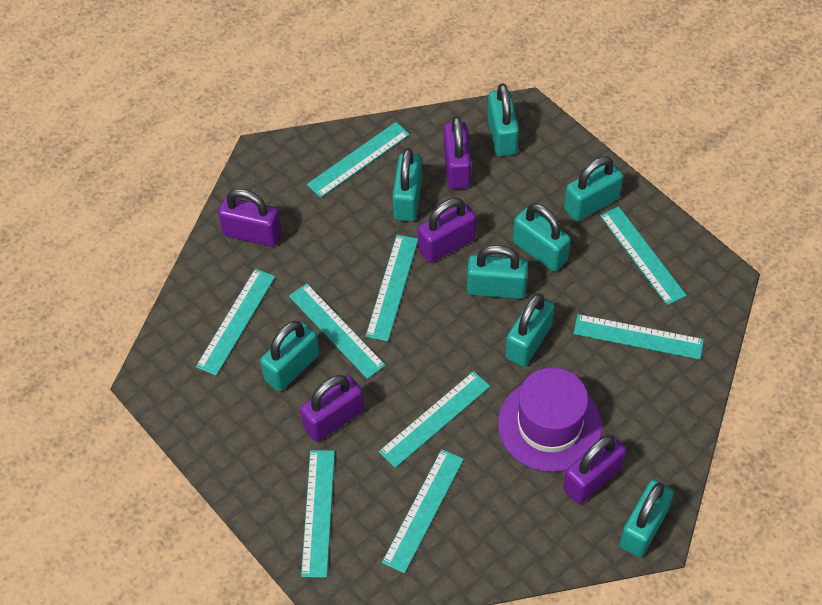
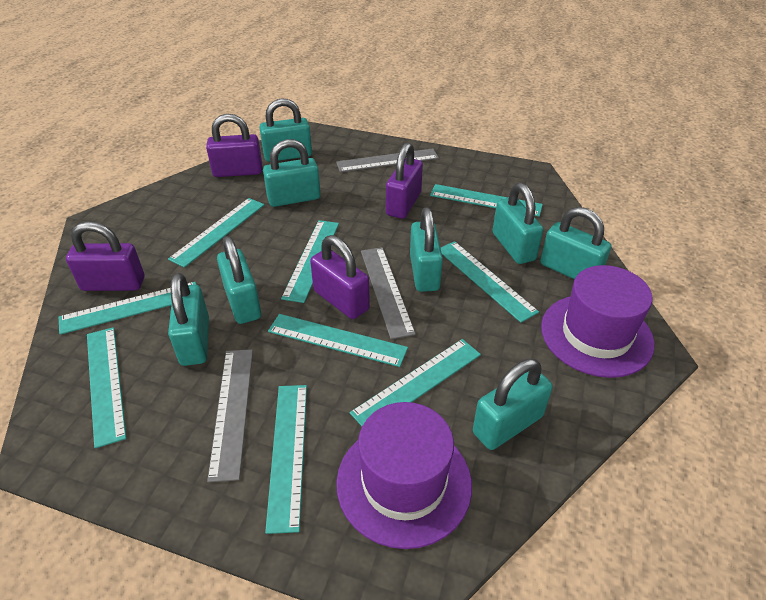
grey ruler: 0 -> 3
purple hat: 1 -> 2
purple padlock: 5 -> 4

